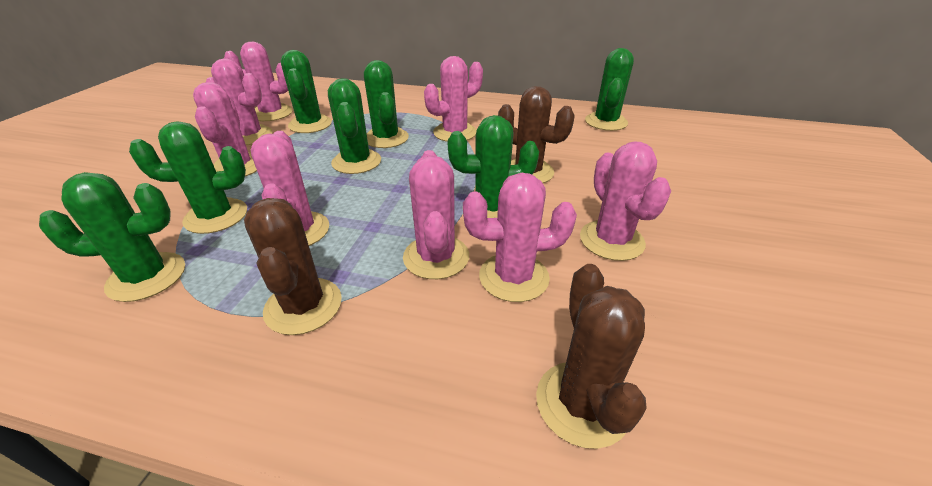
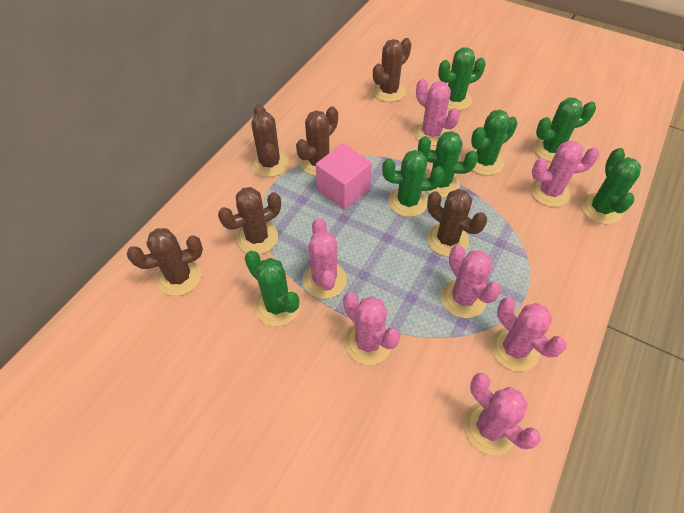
brown cactus: 3 -> 6
pink cactus: 8 -> 7
pink cube: 0 -> 1

